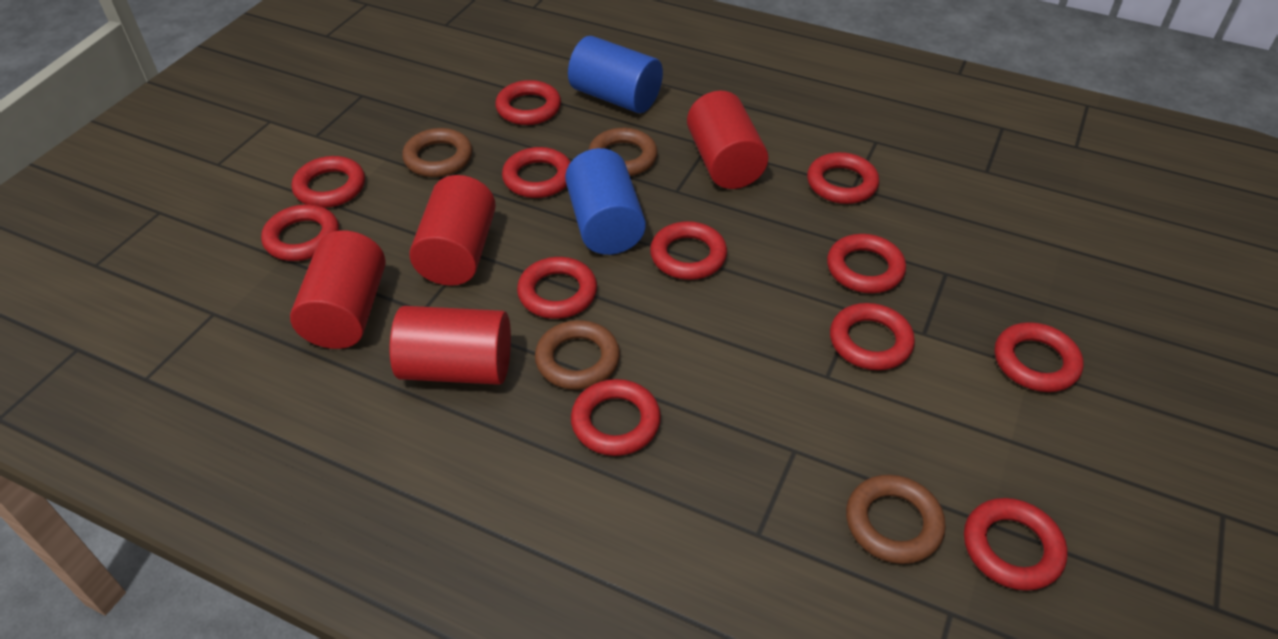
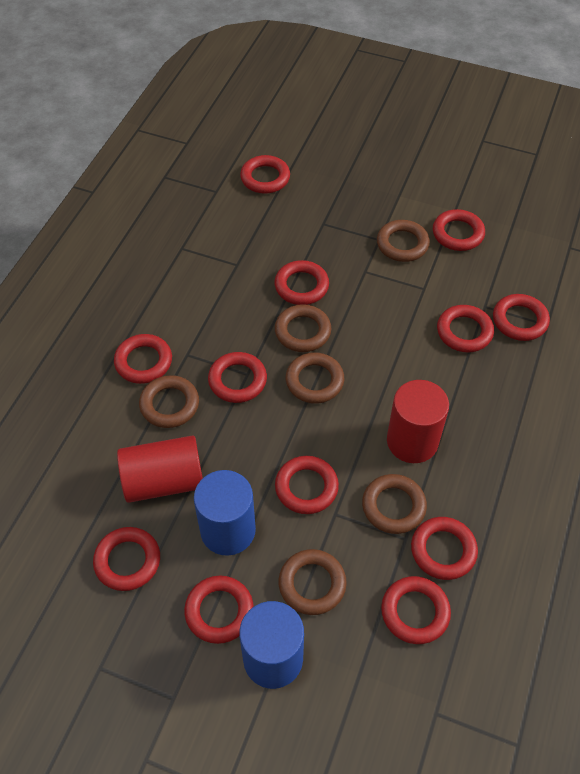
brown ring: 4 -> 6
red cylinder: 4 -> 2

